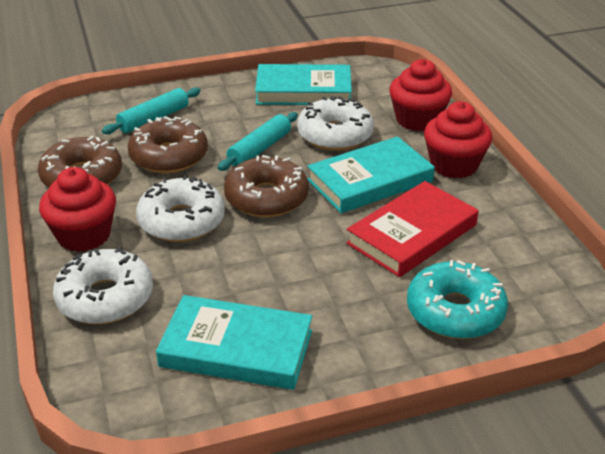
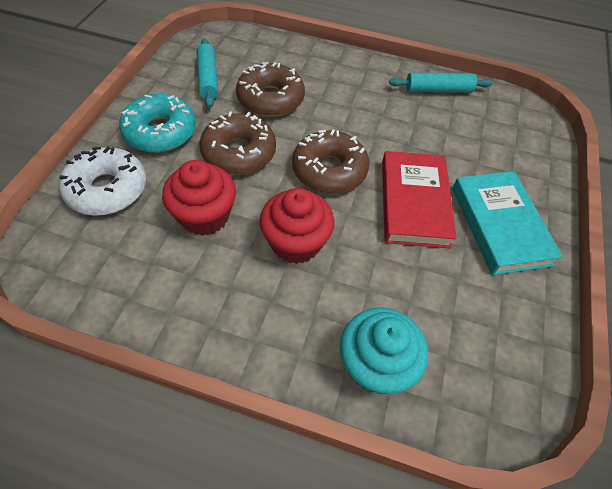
red cupcake: 3 -> 2
turquoise book: 3 -> 1
turquoise cupcake: 0 -> 1
white donut: 3 -> 1

